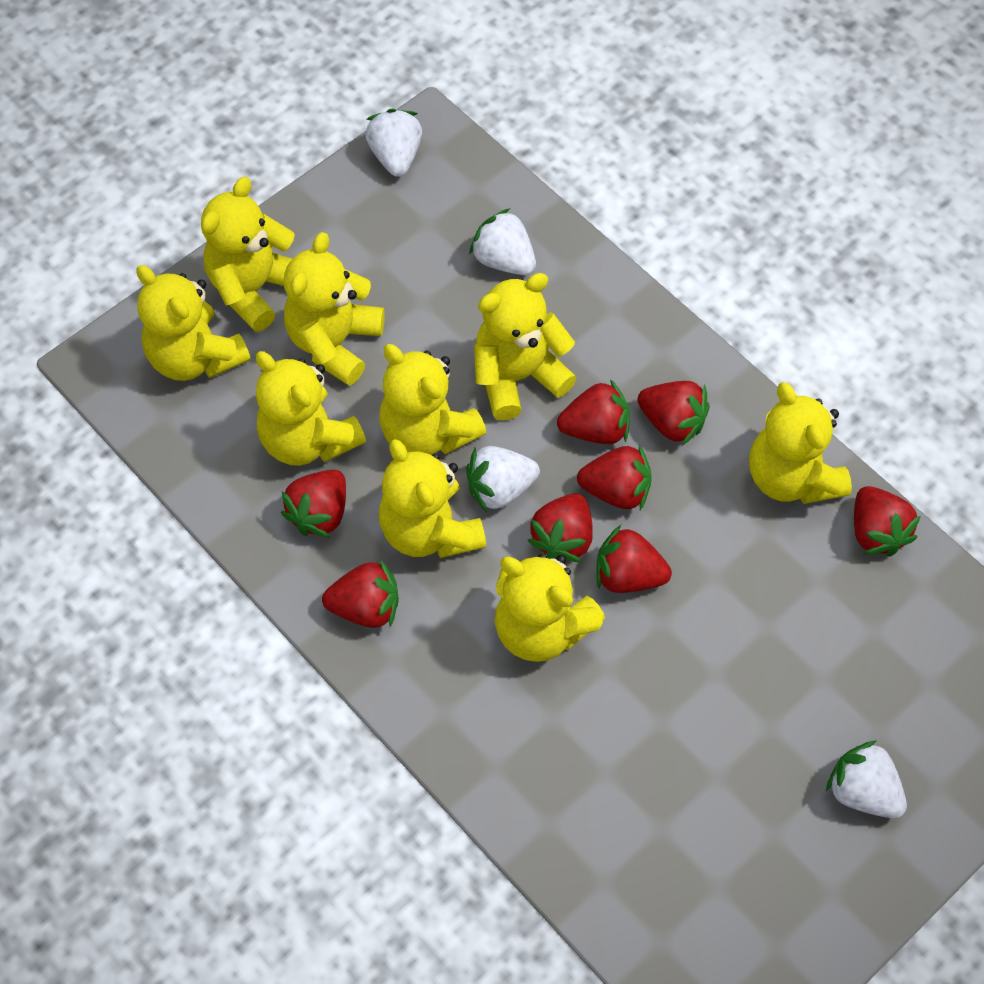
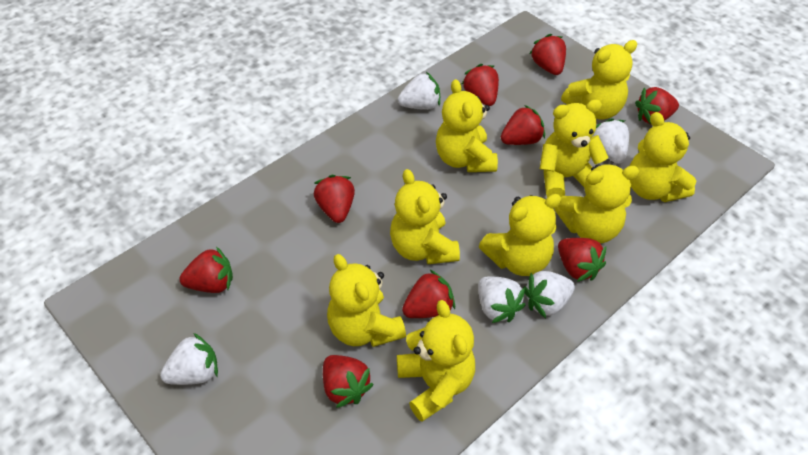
red strawberry: 8 -> 9
white strawberry: 4 -> 5

